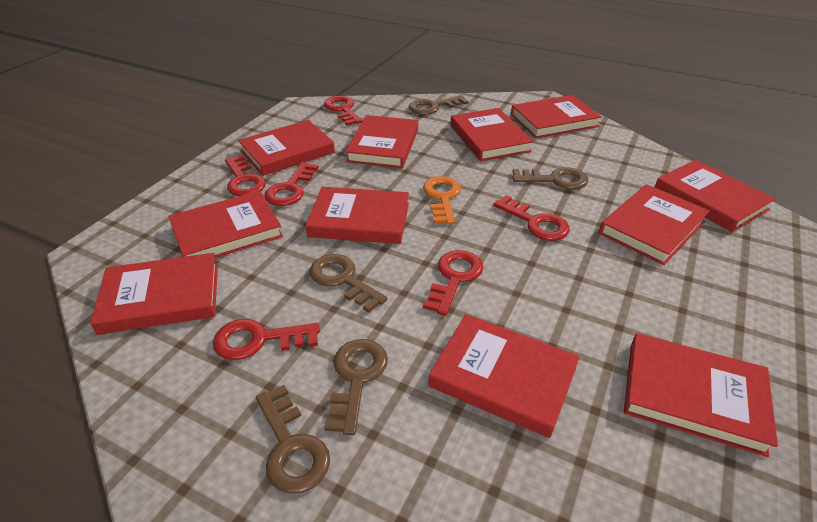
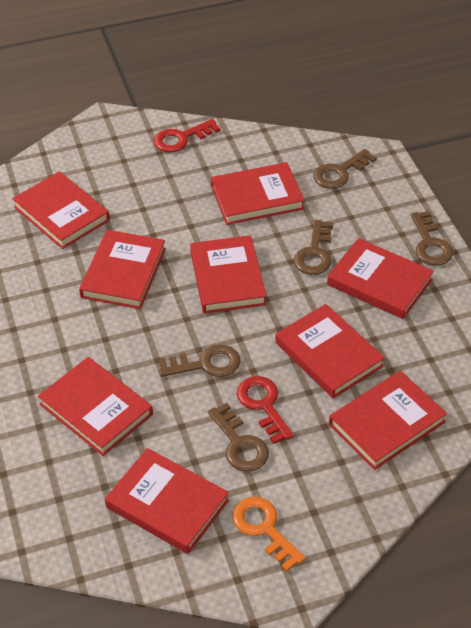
red book: 11 -> 9
red key: 6 -> 2

